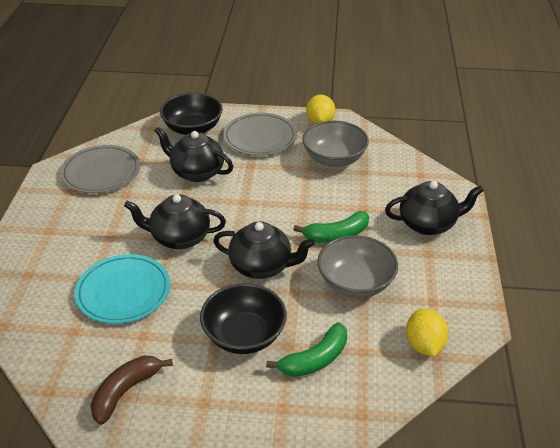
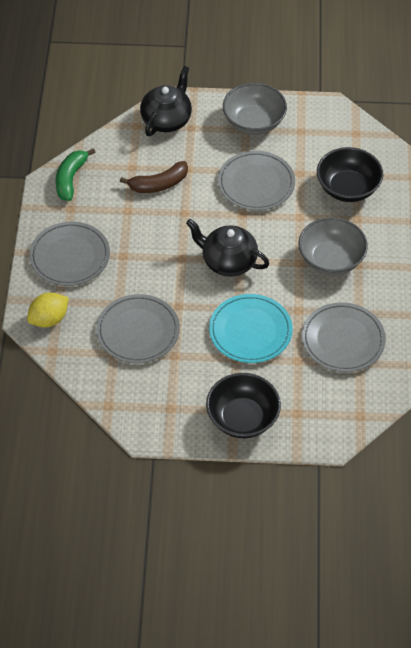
black teapot: 4 -> 2
green banana: 2 -> 1
grey plate: 2 -> 4
yellow lemon: 2 -> 1

